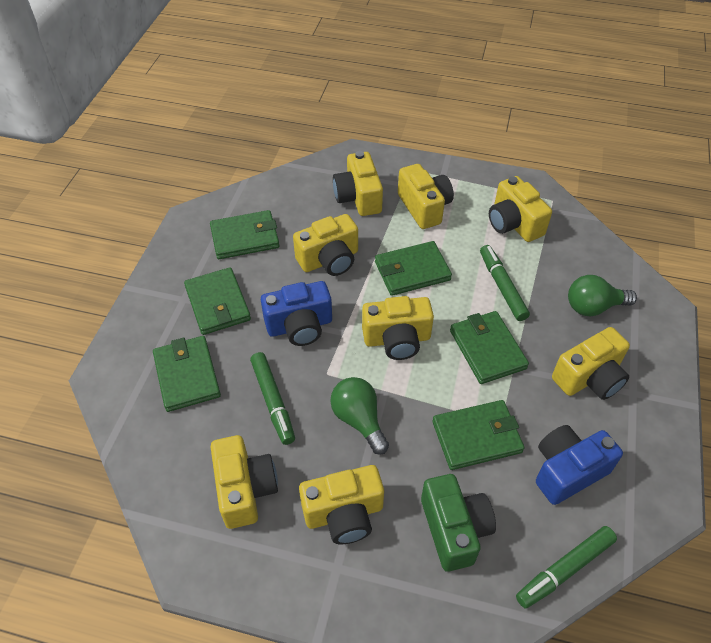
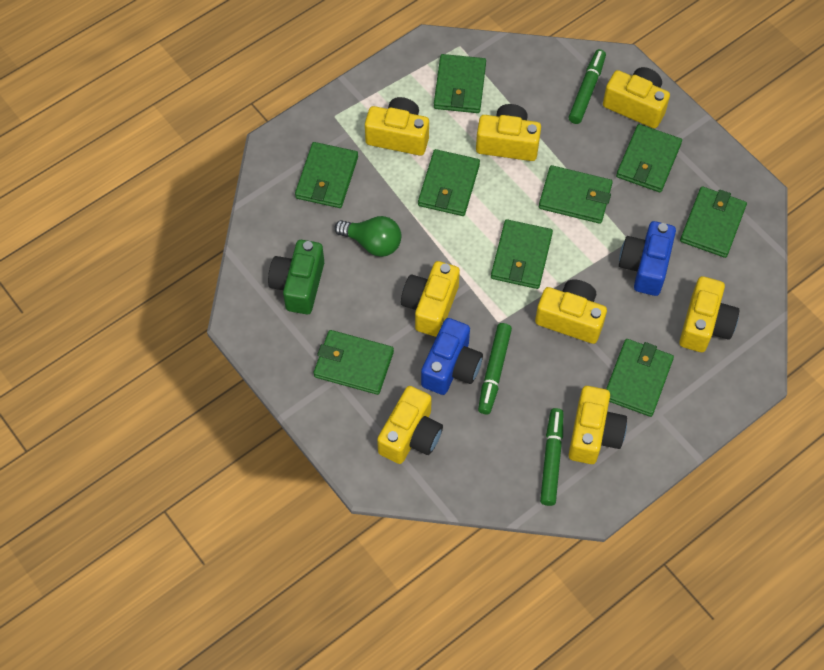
green light bulb: 2 -> 1
green wallet: 6 -> 9

